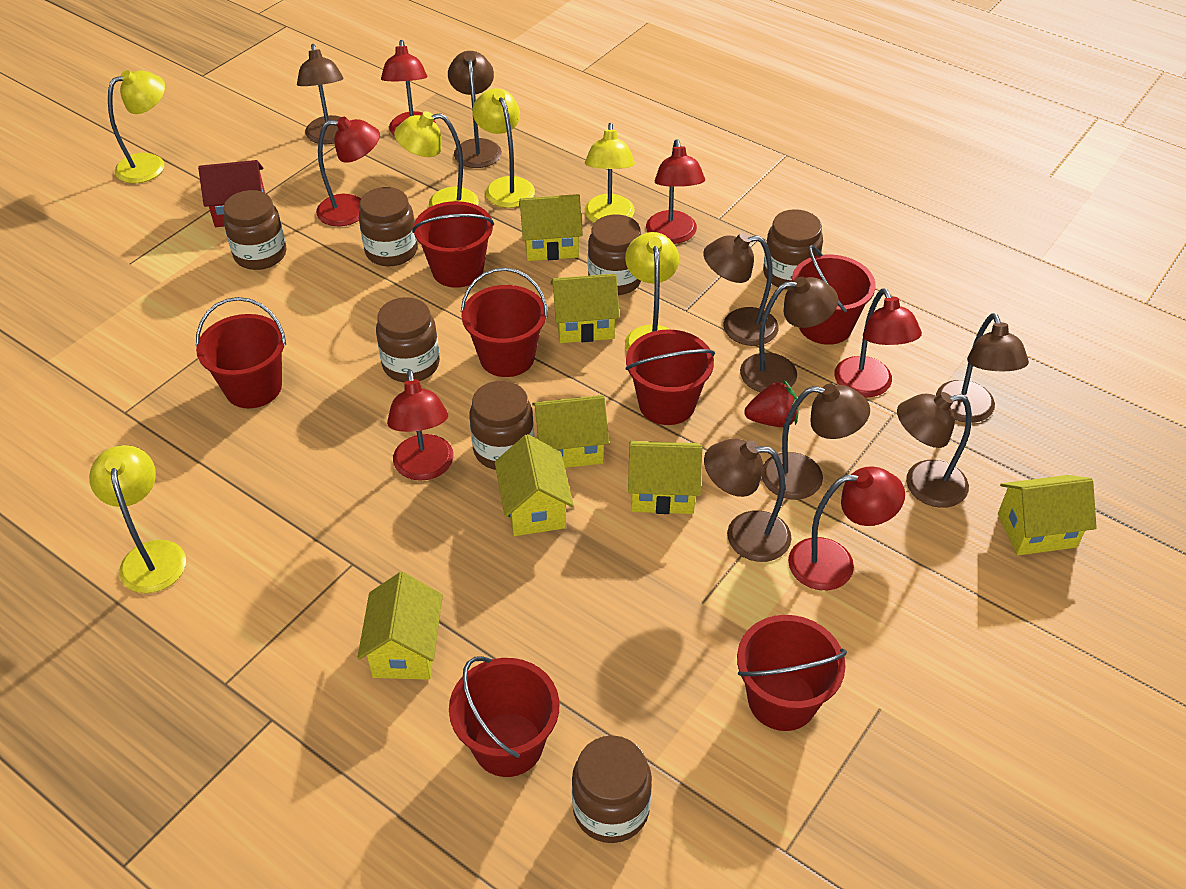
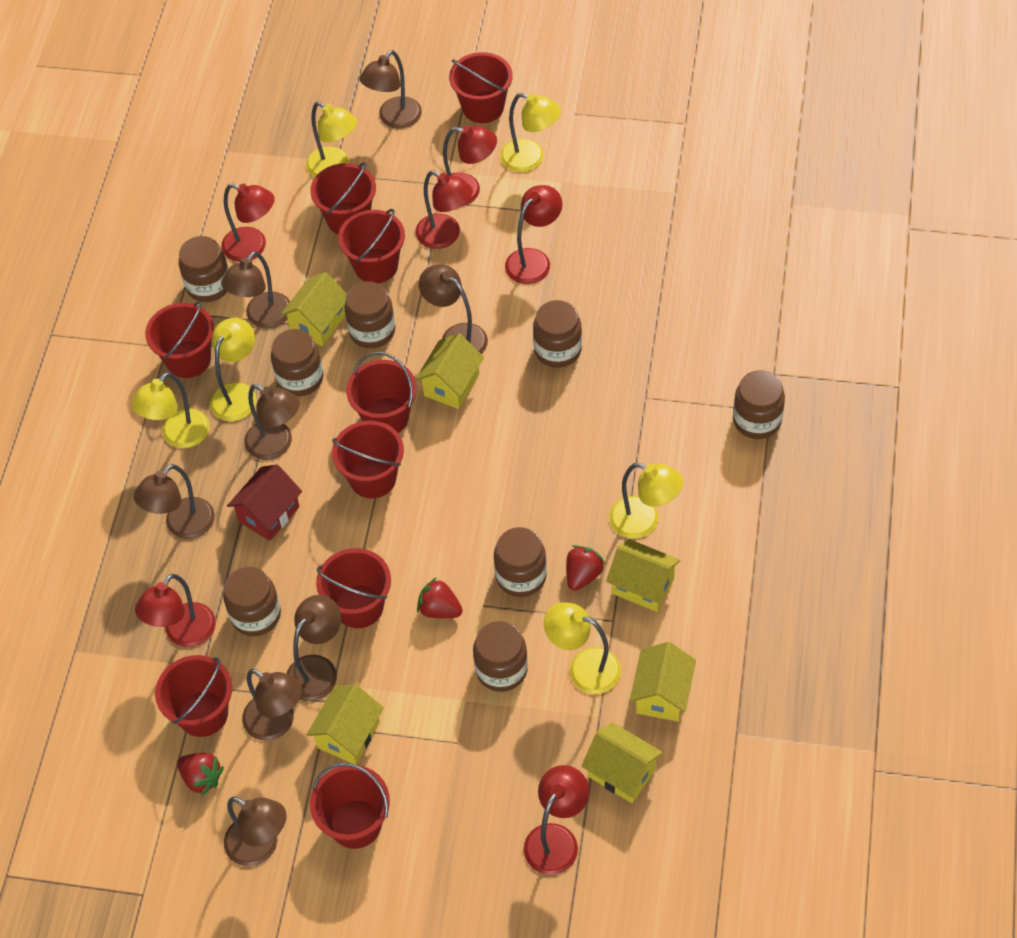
brown jar: 7 -> 8
red bucket: 7 -> 9
red strawberry: 1 -> 3
yellow house: 7 -> 6

